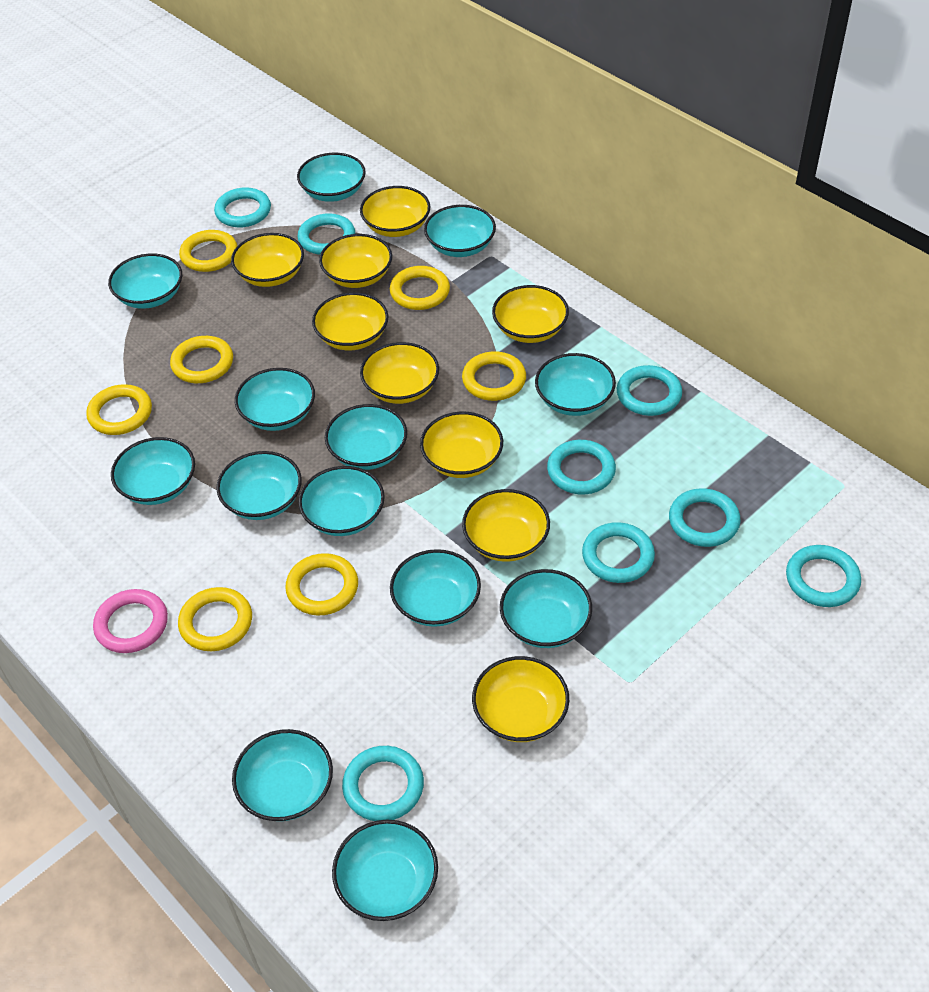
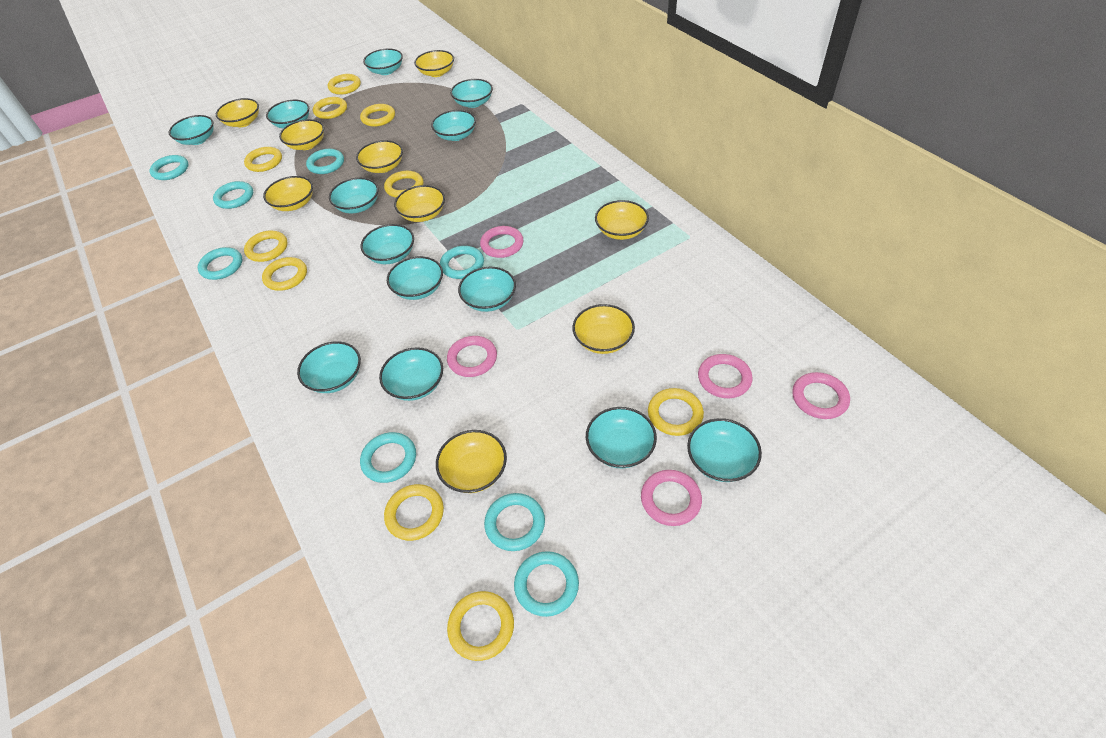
pink ring: 1 -> 5
yellow ring: 7 -> 10

